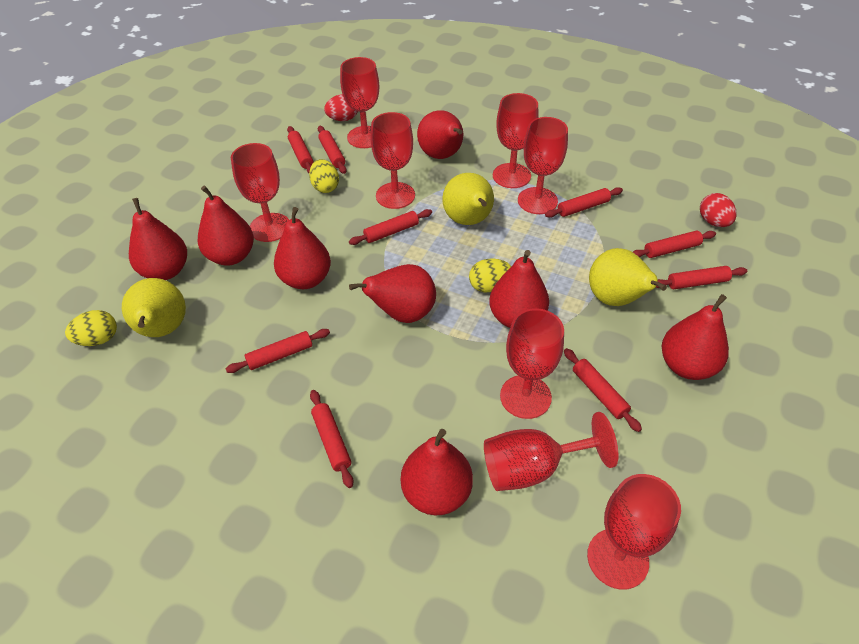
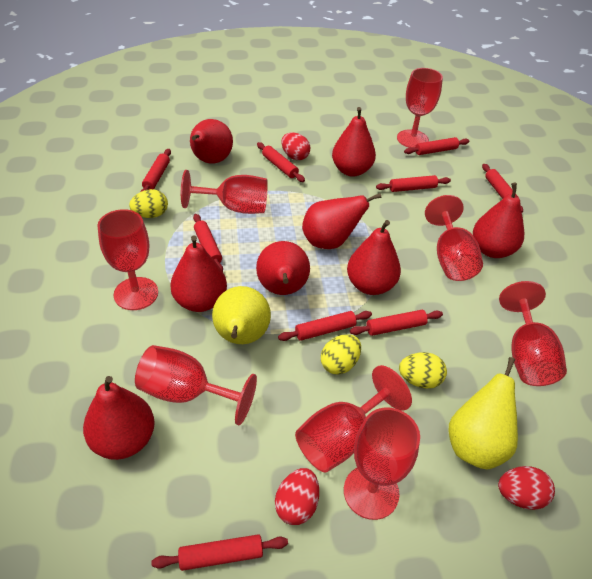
red egg: 2 -> 3
yellow pear: 3 -> 2

